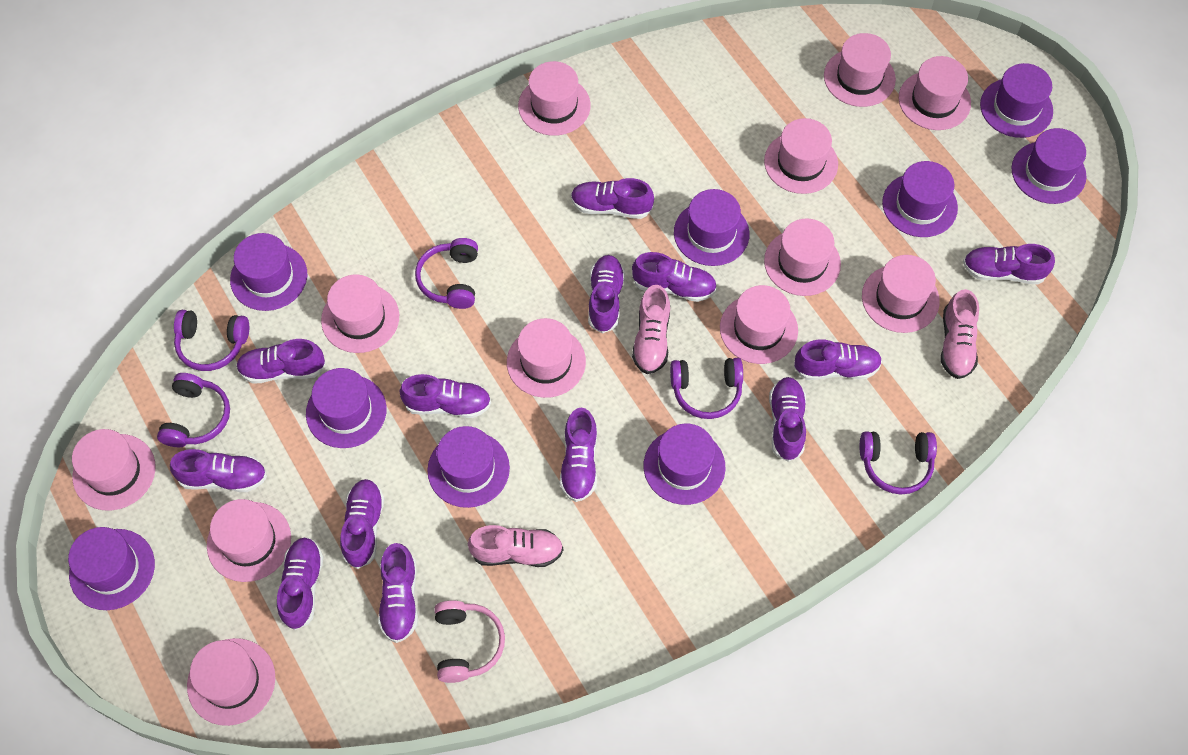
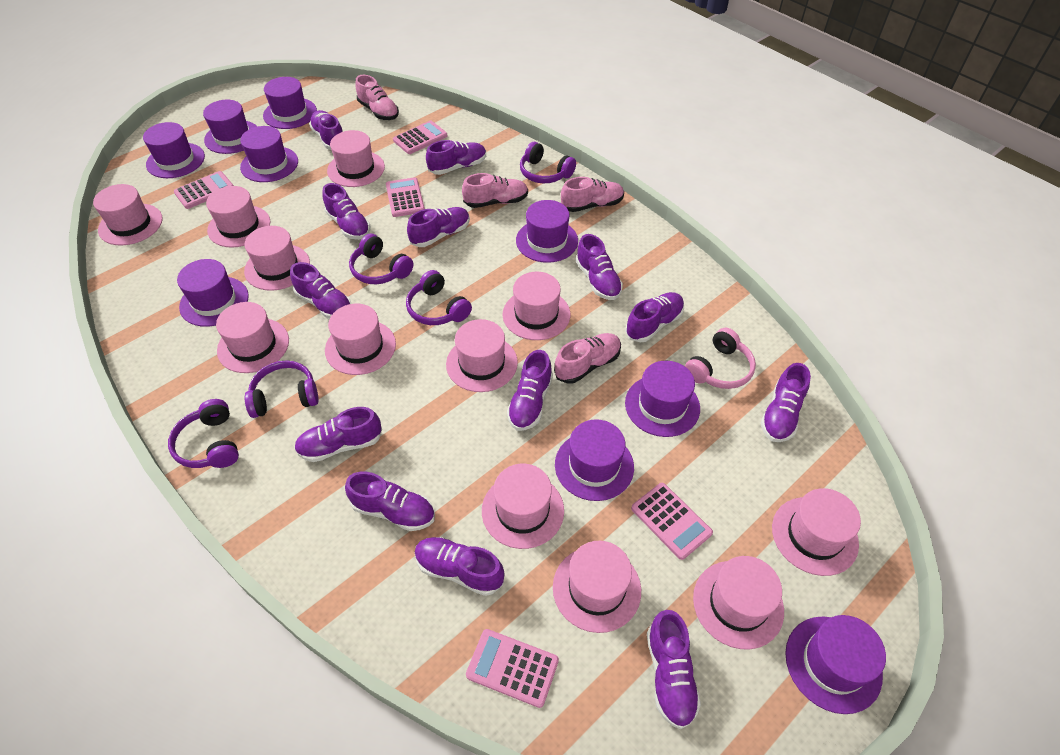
pink calculator: 0 -> 5
pink shoe: 3 -> 4

